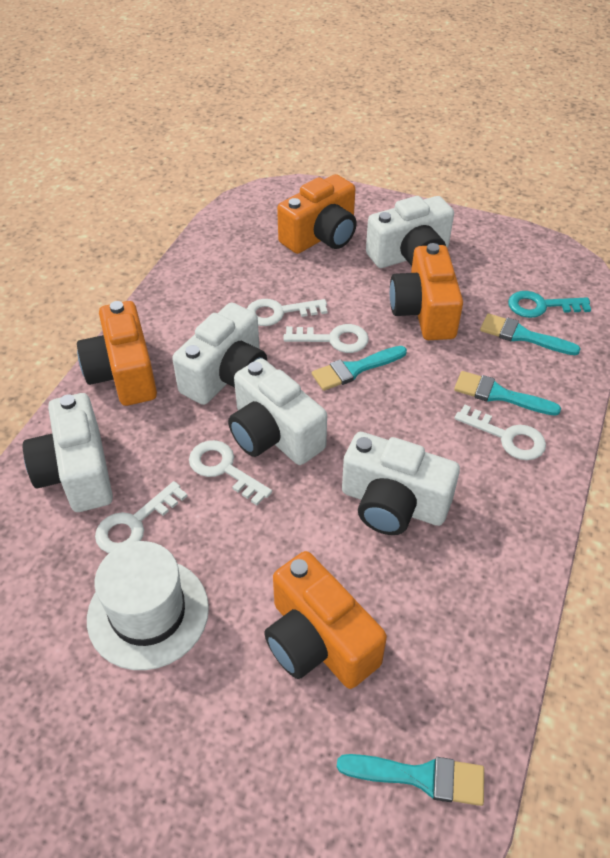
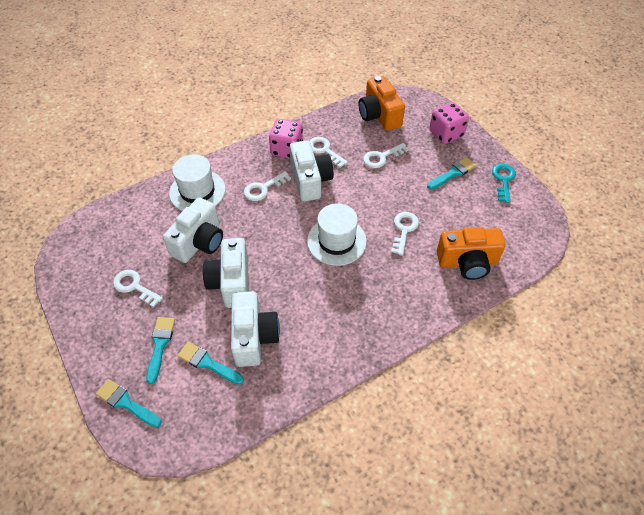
orange camera: 4 -> 2
pink dice: 0 -> 2
white camera: 5 -> 4
white hat: 1 -> 2

